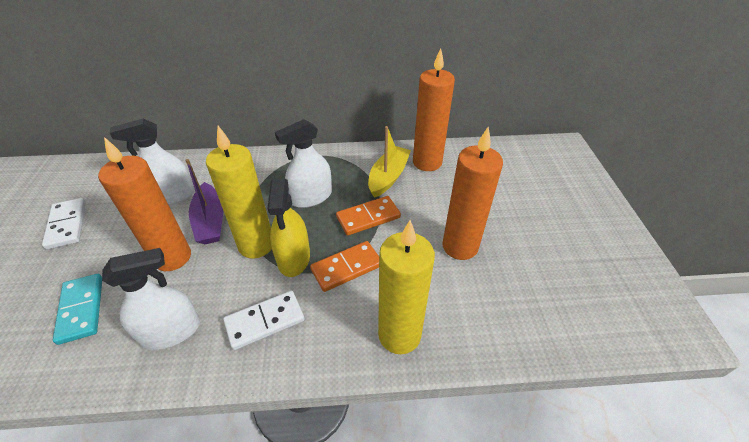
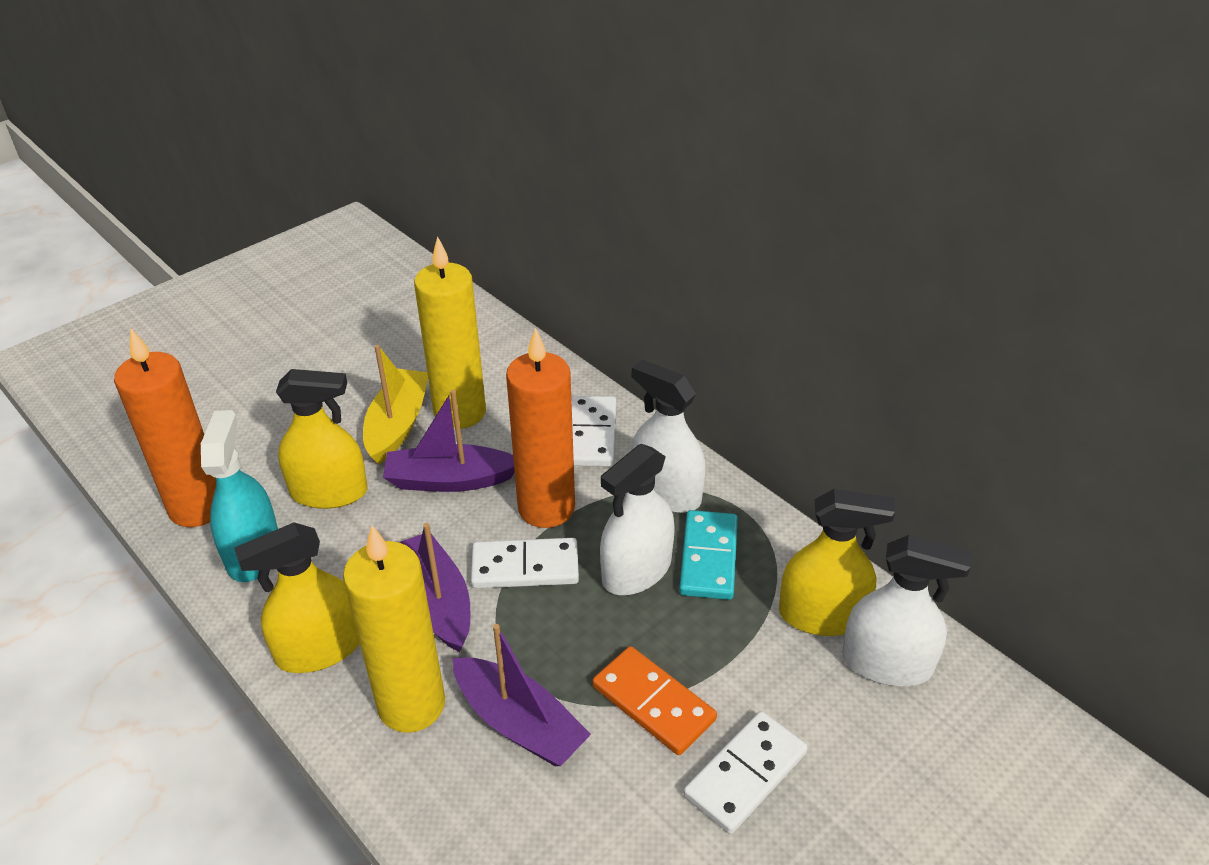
orange candle: 3 -> 2
orange domino: 2 -> 1
purple boat: 1 -> 3
turquoise spray bottle: 0 -> 1
white domino: 2 -> 3
yellow spray bottle: 1 -> 3

